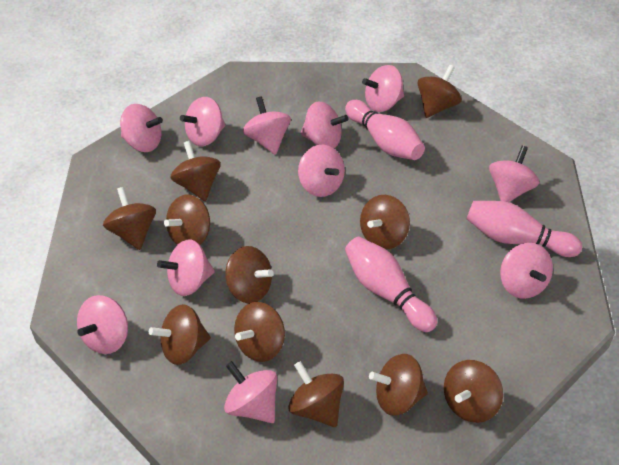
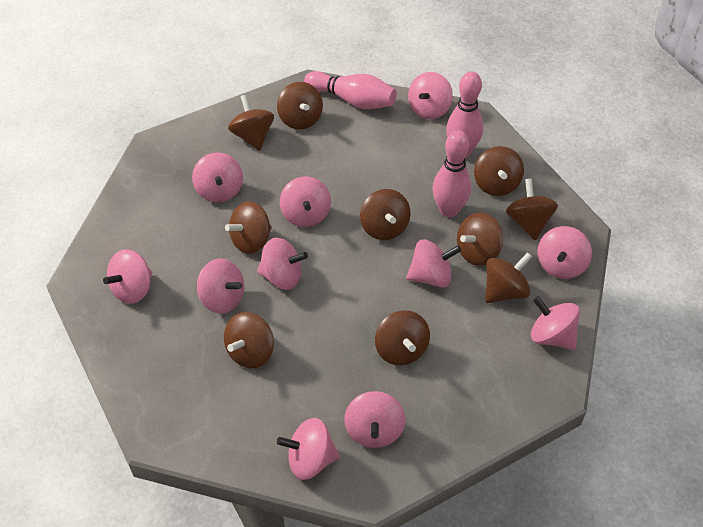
brown spinning top: 11 -> 10

